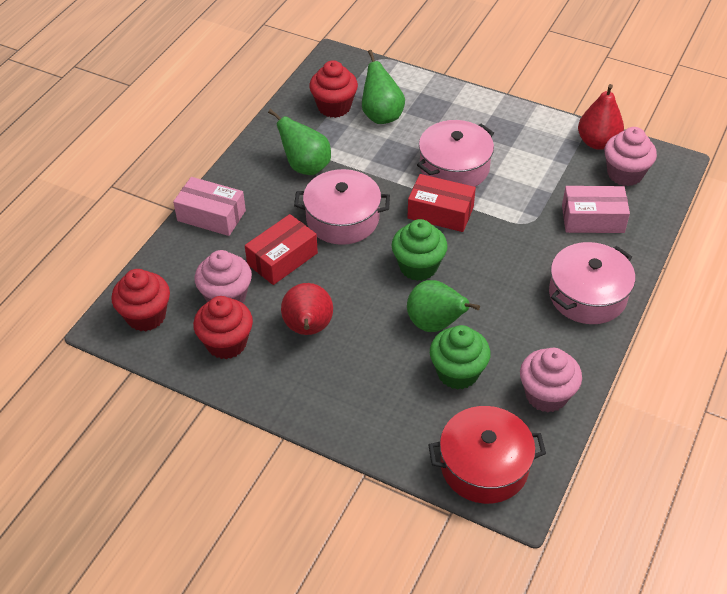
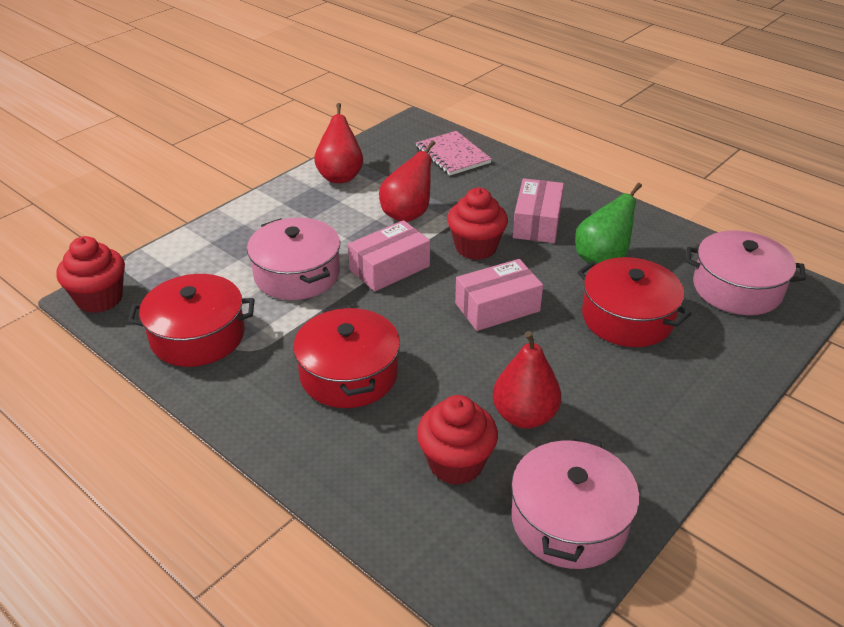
green cupcake: 2 -> 0
green pear: 3 -> 1
pink box: 2 -> 3
pink cupcake: 3 -> 0
pink notebook: 0 -> 1
red box: 2 -> 0
red pear: 2 -> 3
red pot: 1 -> 3

